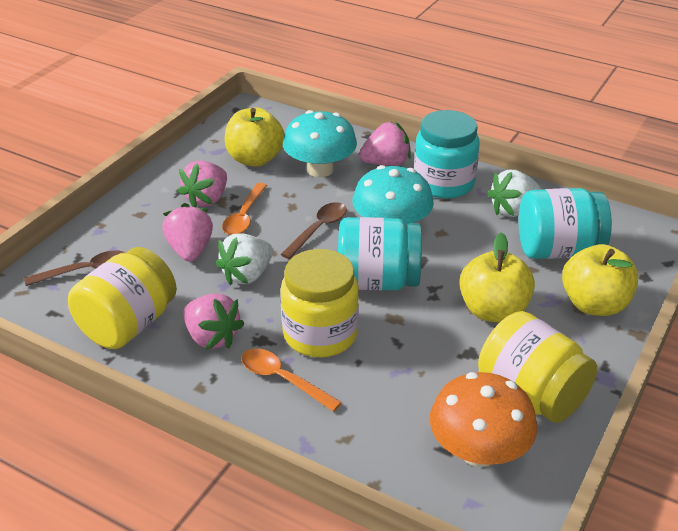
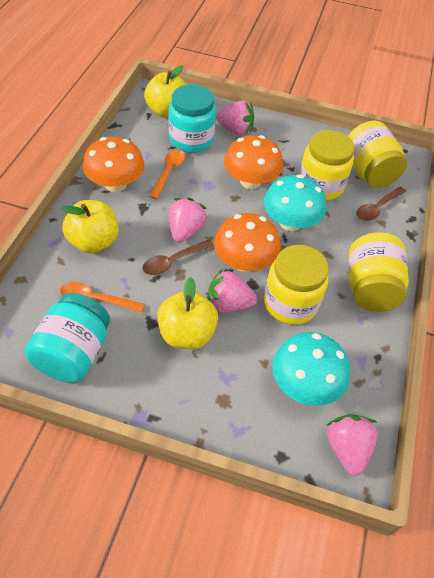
orange mushroom: 1 -> 3
turquoise jar: 3 -> 2
white strawberry: 2 -> 0
yellow jar: 3 -> 4

